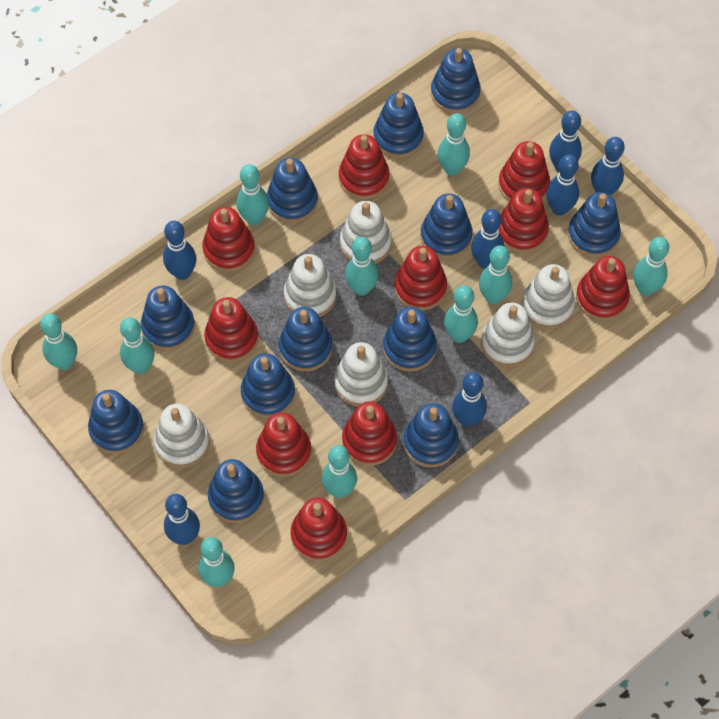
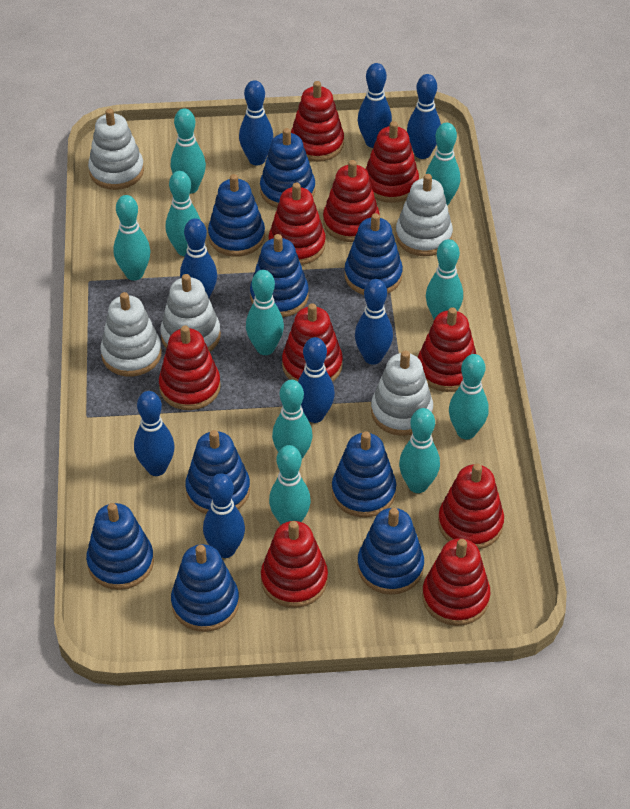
blue bowling pin: 7 -> 8
blue stacking toy: 12 -> 9
white stacking toy: 6 -> 5

